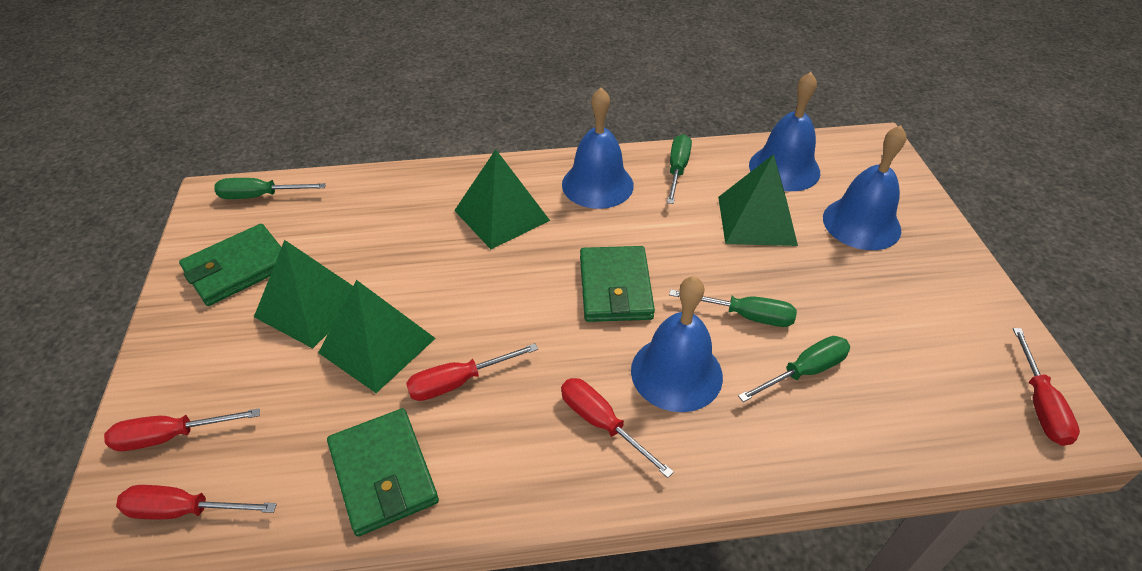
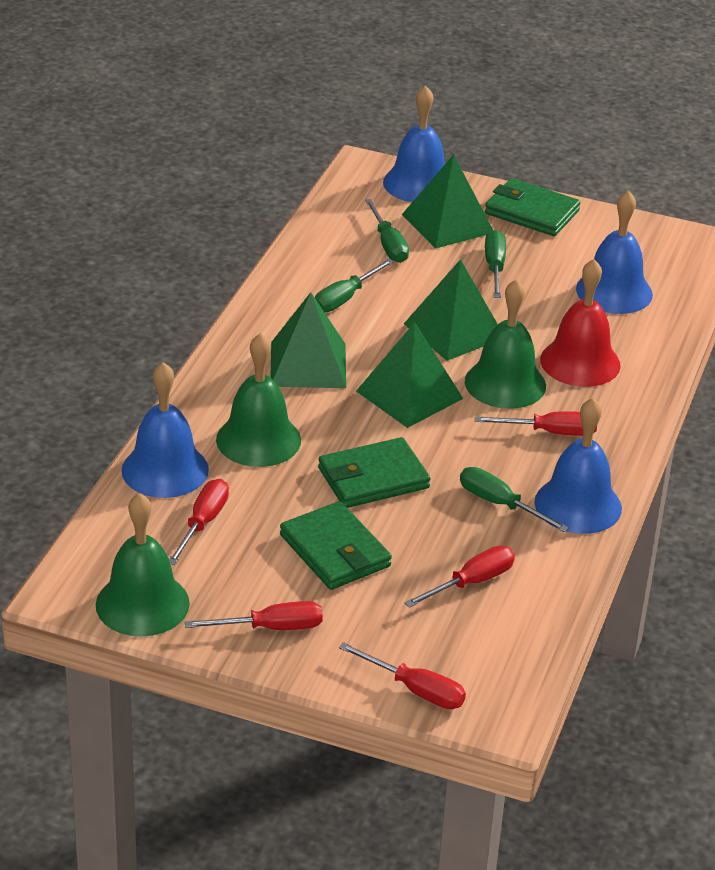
green bell: 0 -> 3
red bell: 0 -> 1

